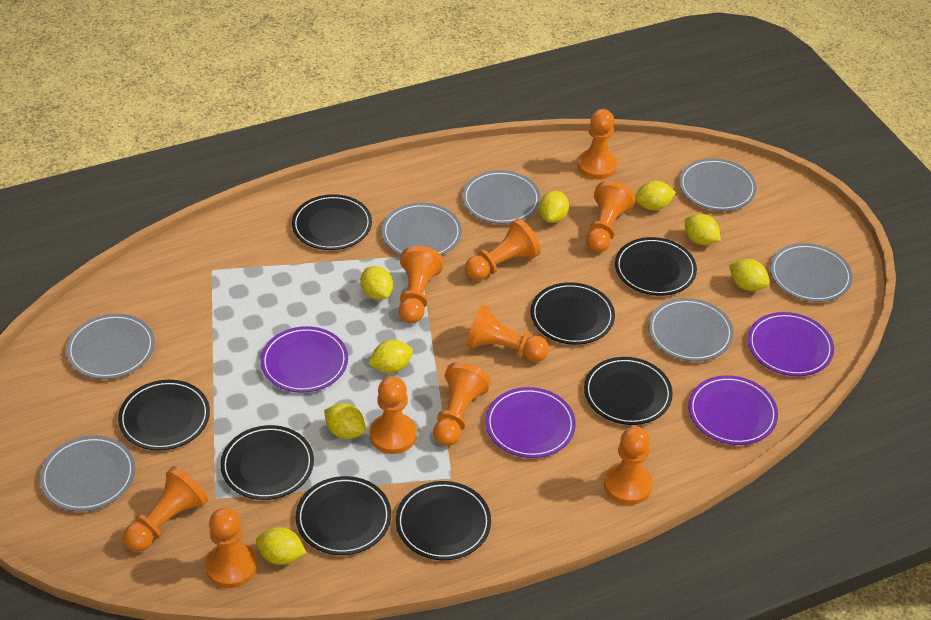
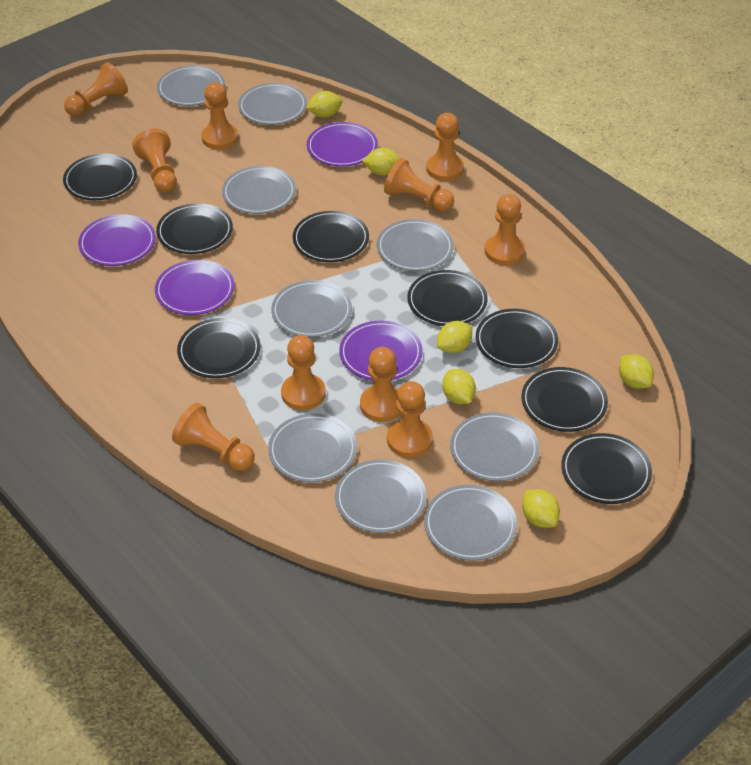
grey plate: 7 -> 9
yellow lemon: 8 -> 6

